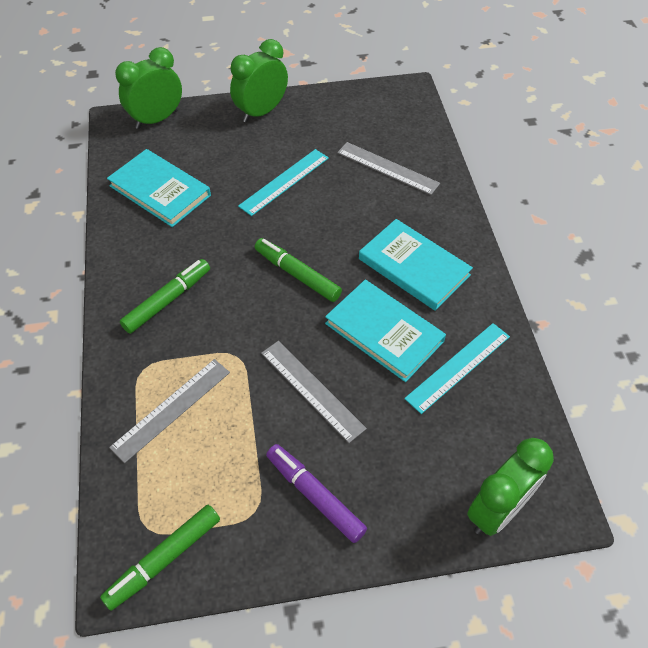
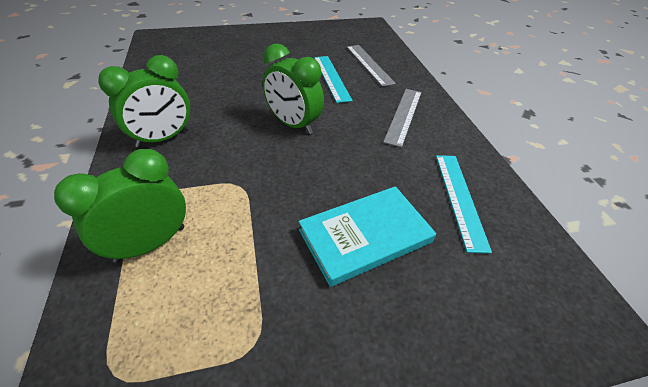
green marker: 3 -> 0
grey ruler: 3 -> 2
purple marker: 1 -> 0
turquoise book: 3 -> 1

